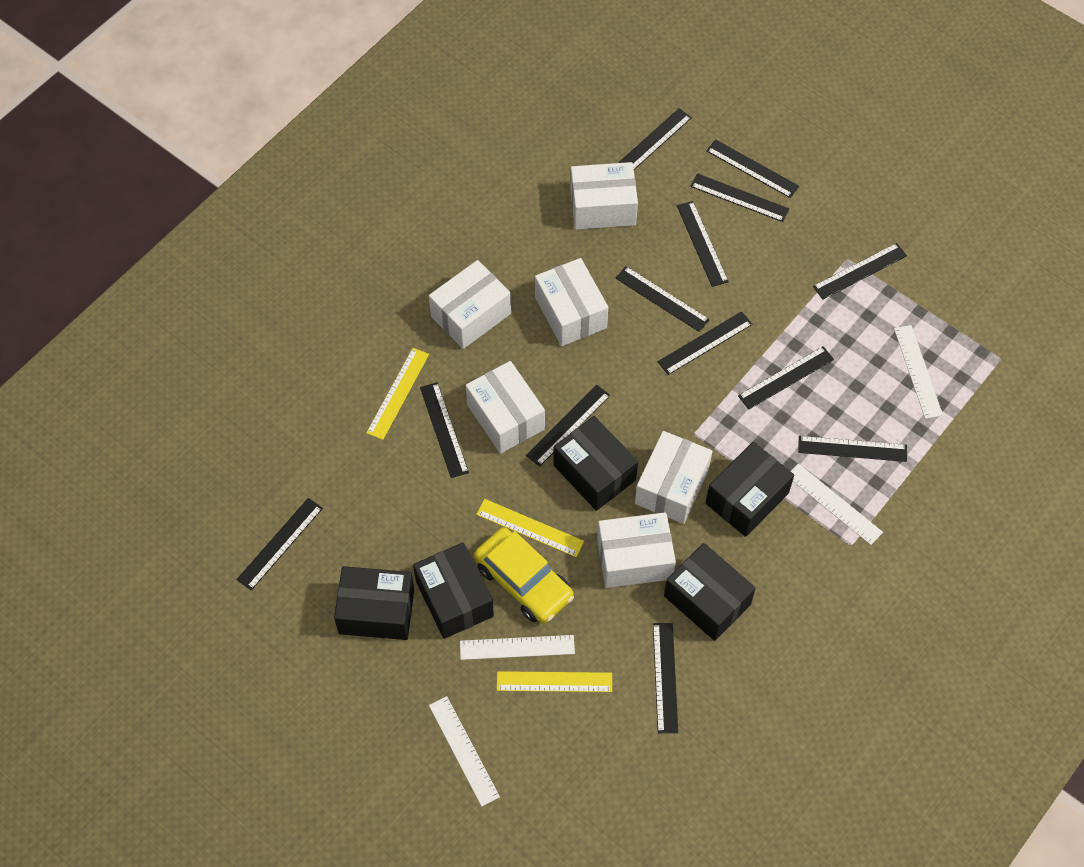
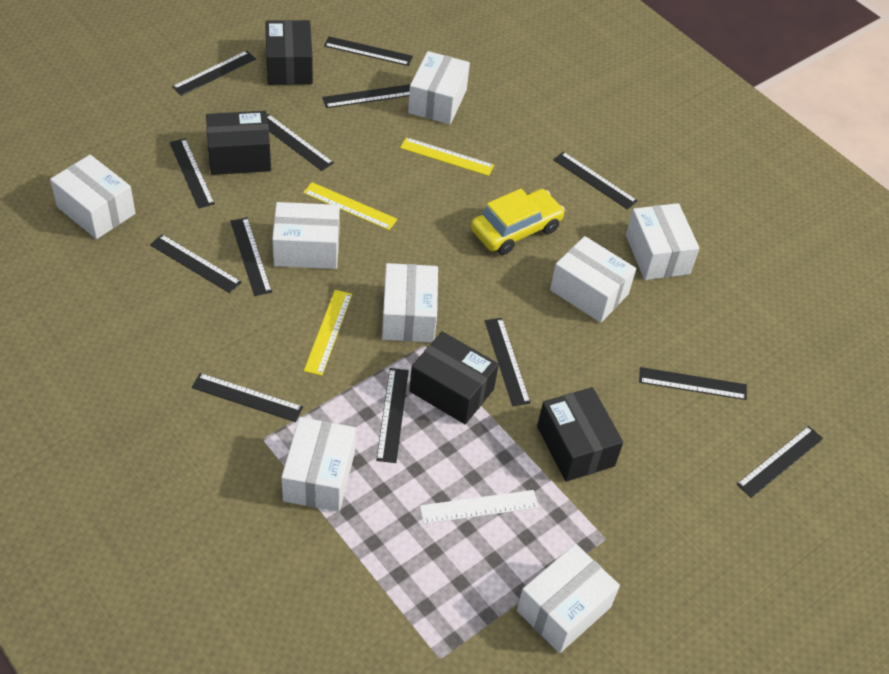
black box: 5 -> 4
white box: 6 -> 8
white ruler: 4 -> 1

